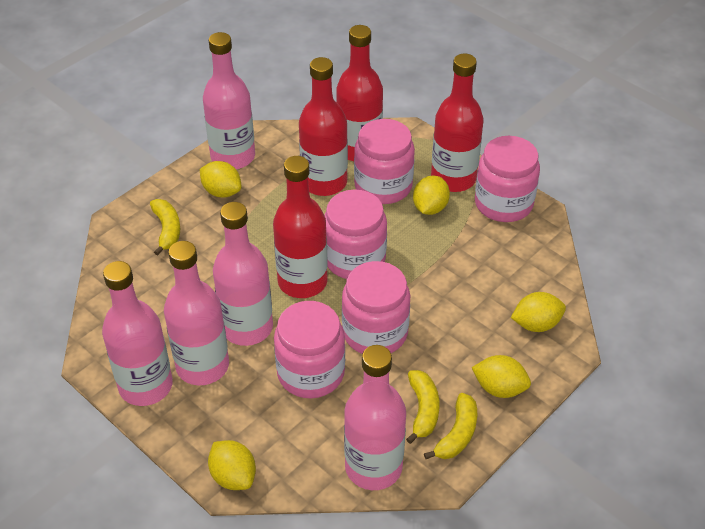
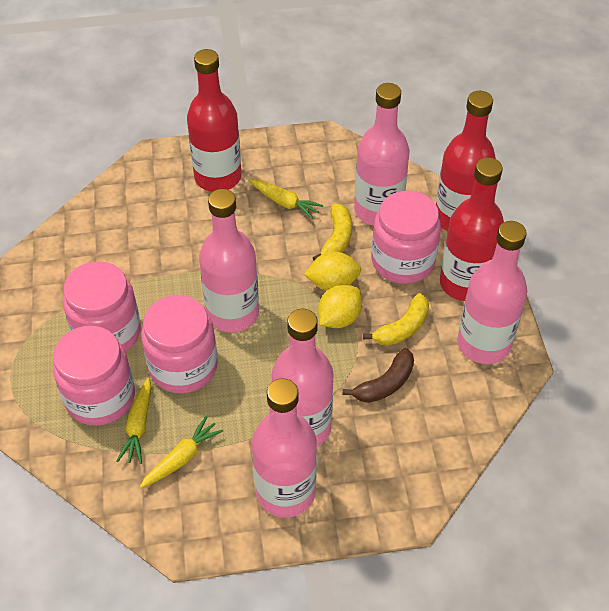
brown banana: 0 -> 1
pink jar: 5 -> 4
red bottle: 4 -> 3
yellow banana: 3 -> 2
yellow carrot: 0 -> 3
yellow lemon: 5 -> 2

